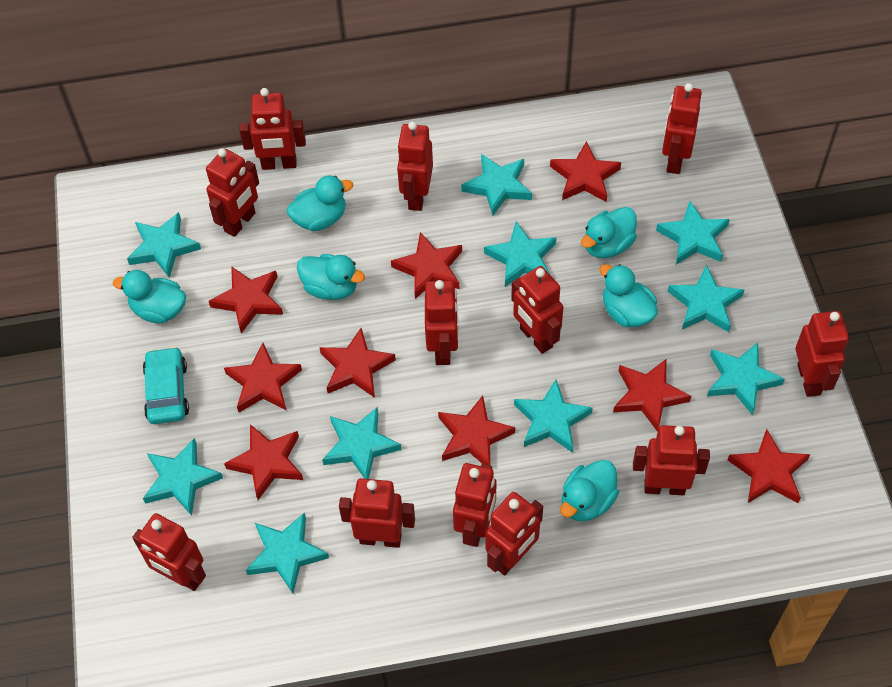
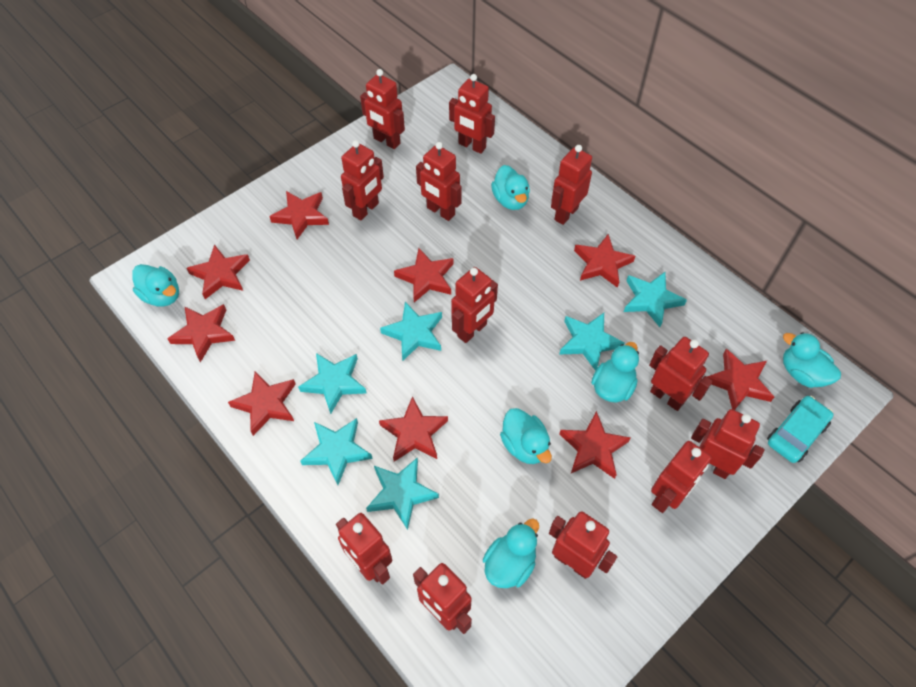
turquoise star: 10 -> 6

